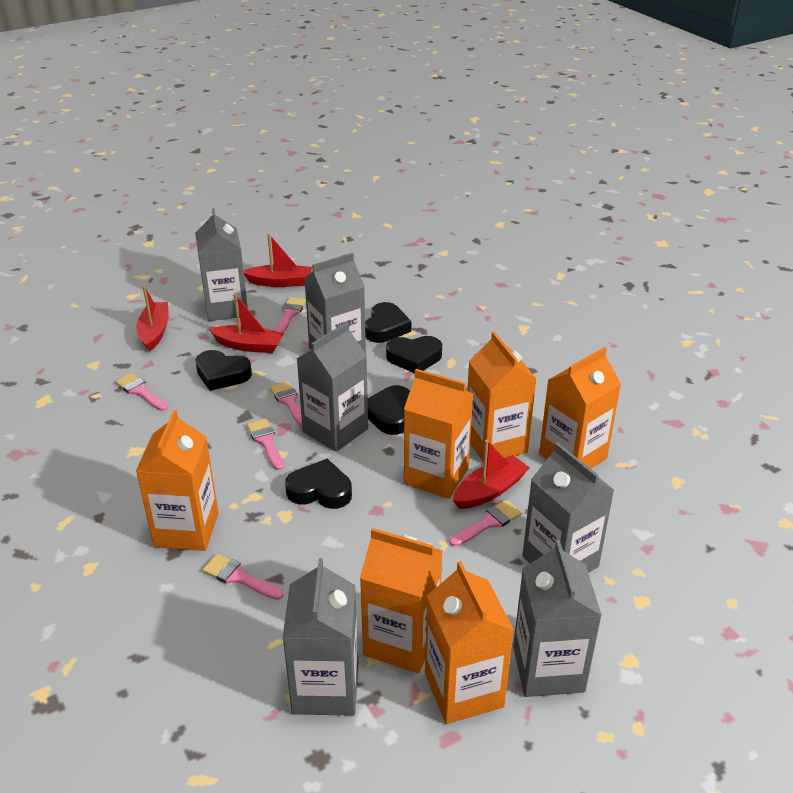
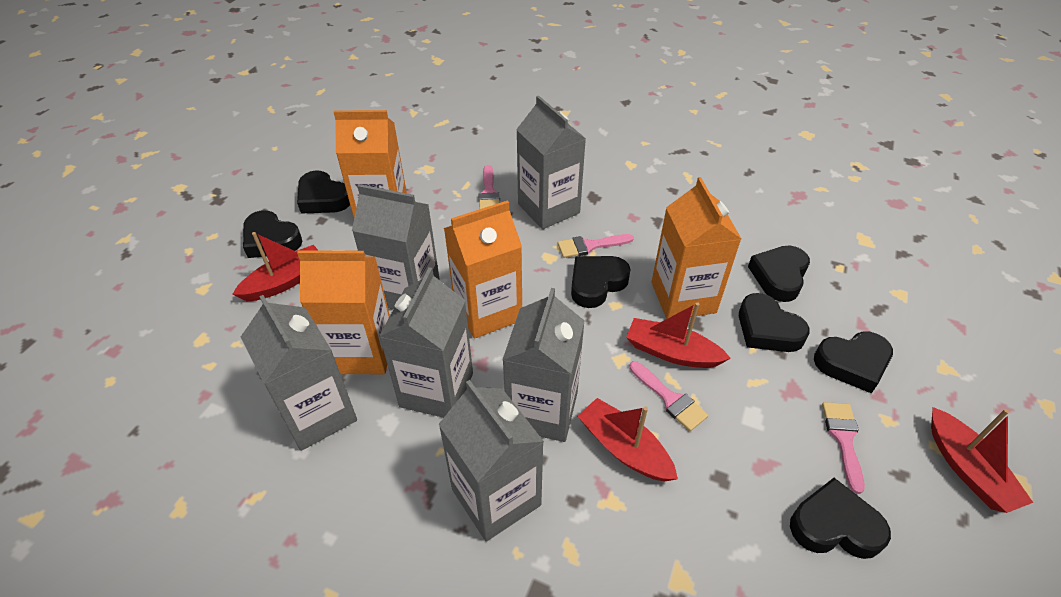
black heart: 5 -> 7
orange carton: 6 -> 4
pink brush: 6 -> 4

